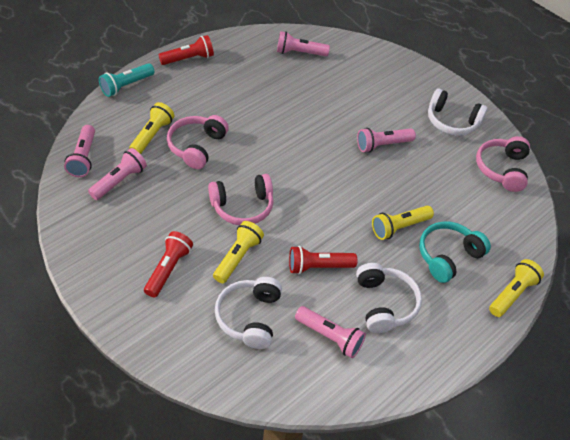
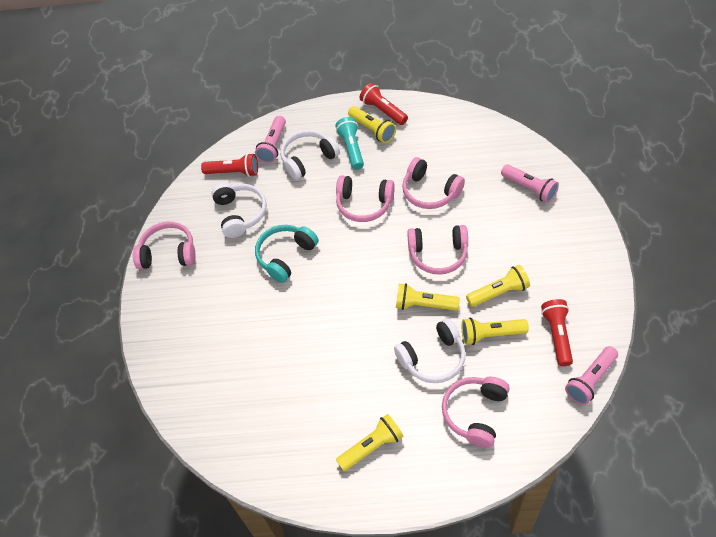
pink flashlight: 5 -> 3
pink headphones: 3 -> 5
yellow flashlight: 4 -> 5

